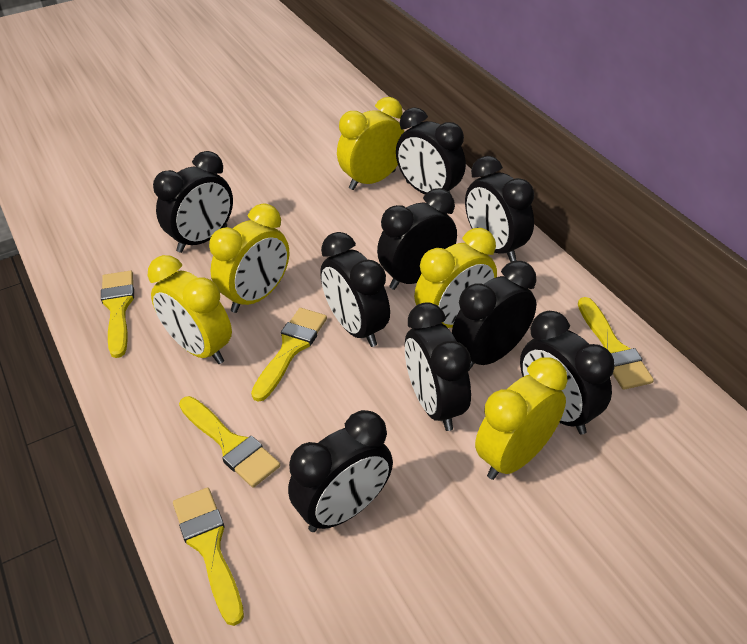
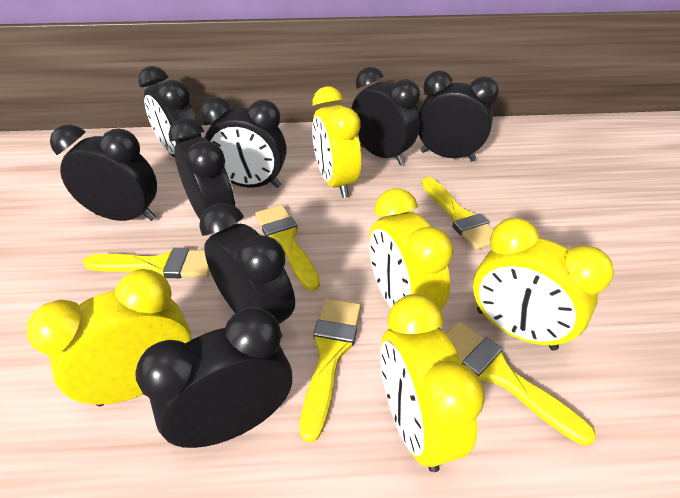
black clock: 9 -> 8

